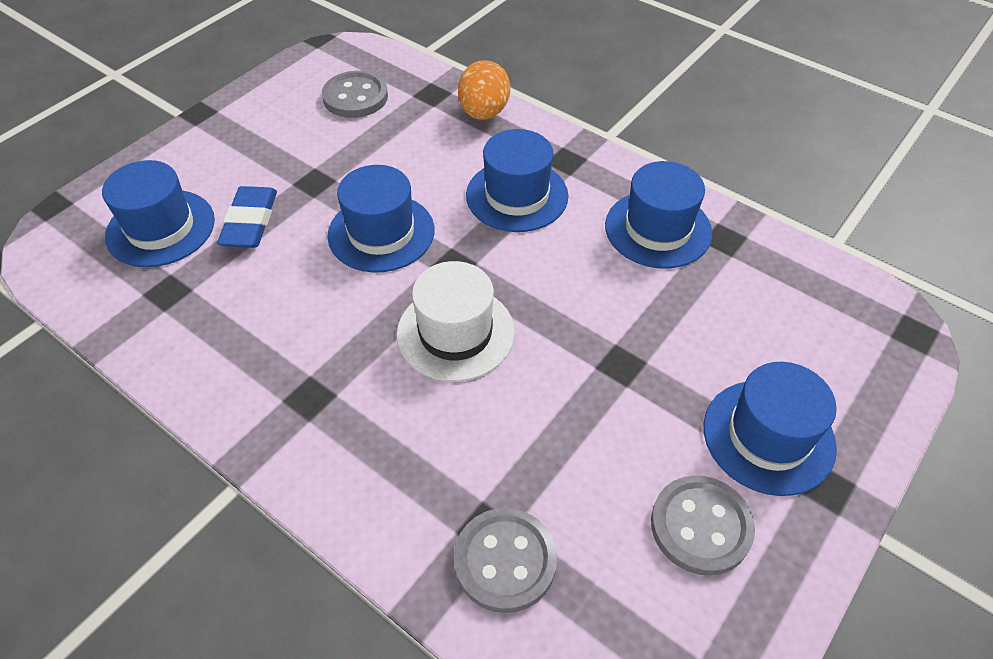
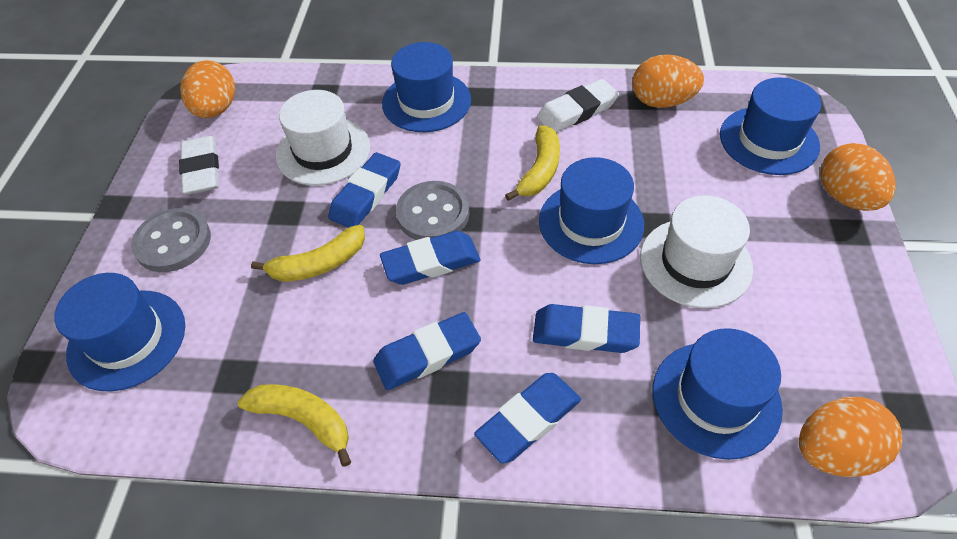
blue eraser: 1 -> 5
grey button: 3 -> 2
orange egg: 1 -> 4
white eraser: 0 -> 2
white hat: 1 -> 2
yellow banana: 0 -> 3

